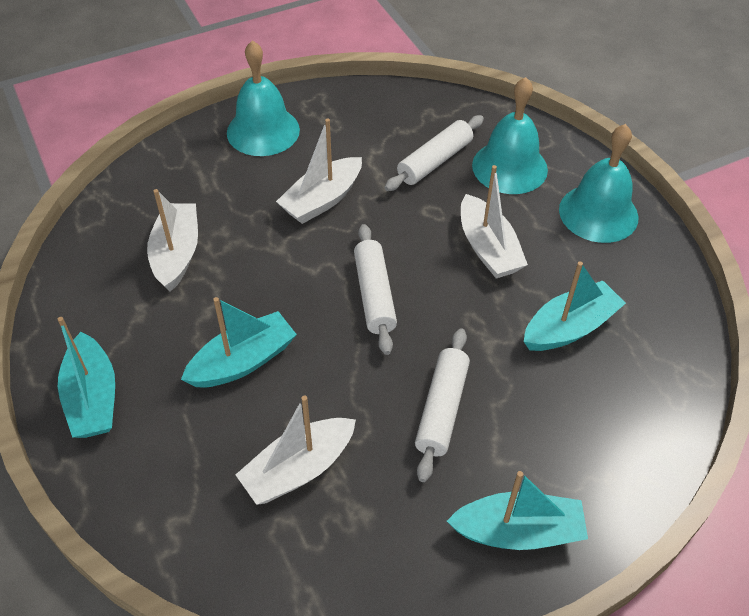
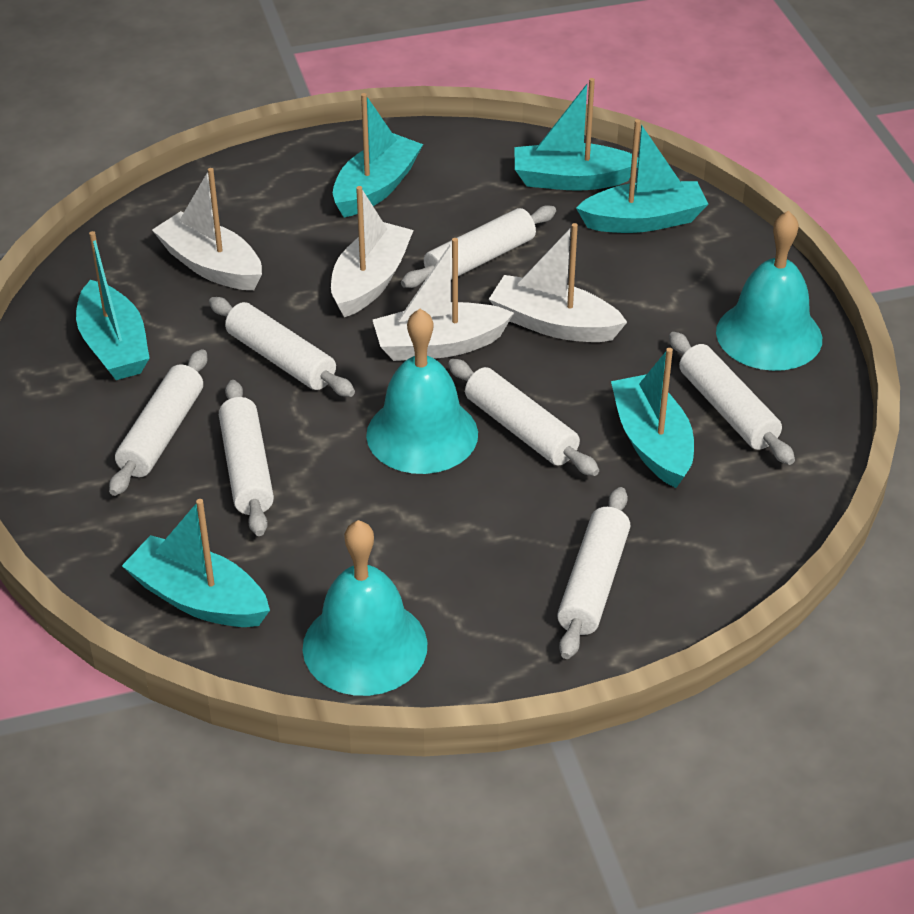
turquoise boat: 4 -> 6
white rolling pin: 3 -> 7

